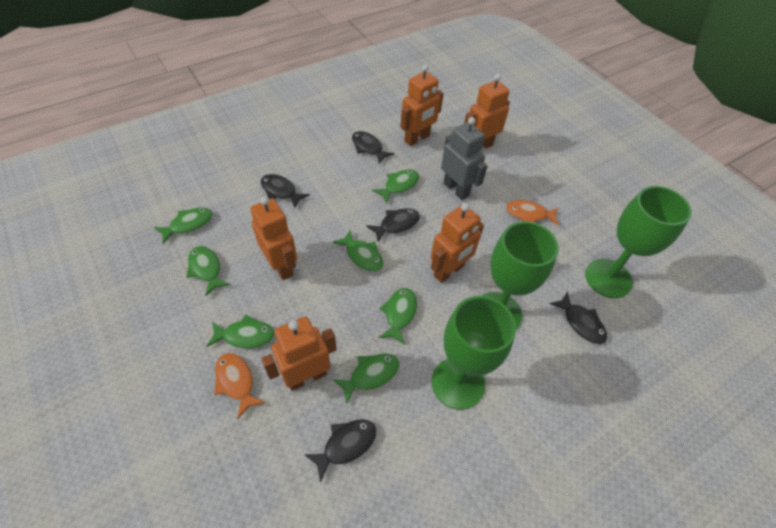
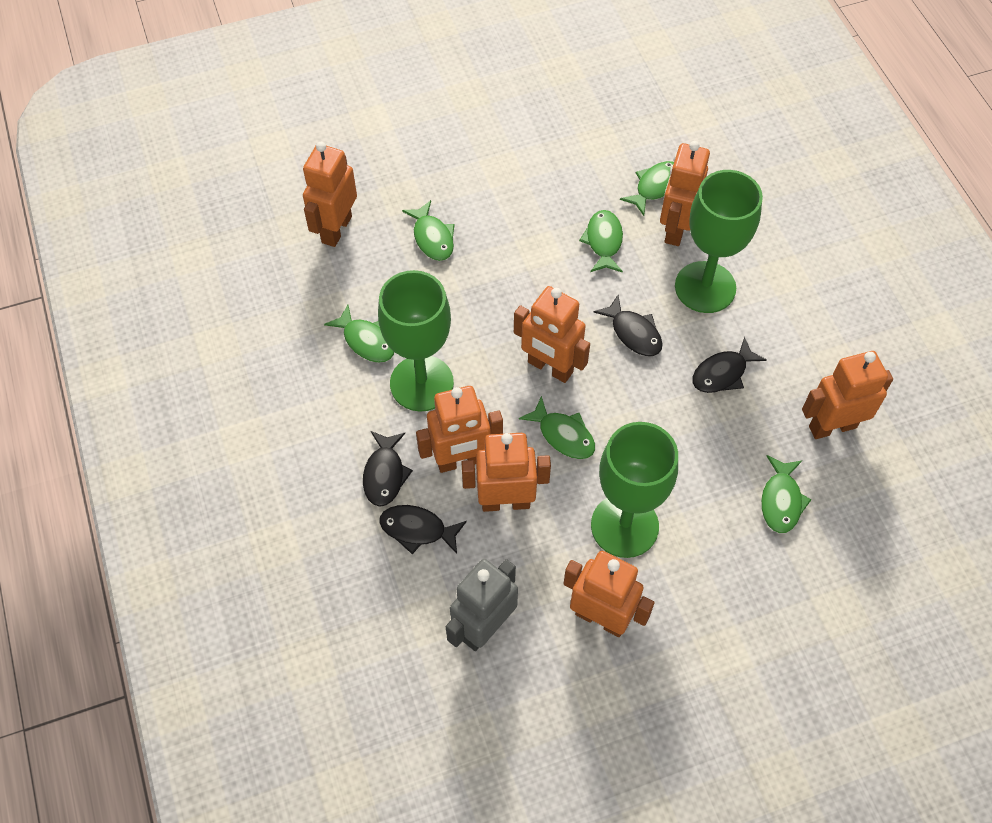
black fish: 5 -> 4
green fish: 7 -> 6
orange fish: 2 -> 0
orange robot: 5 -> 7

